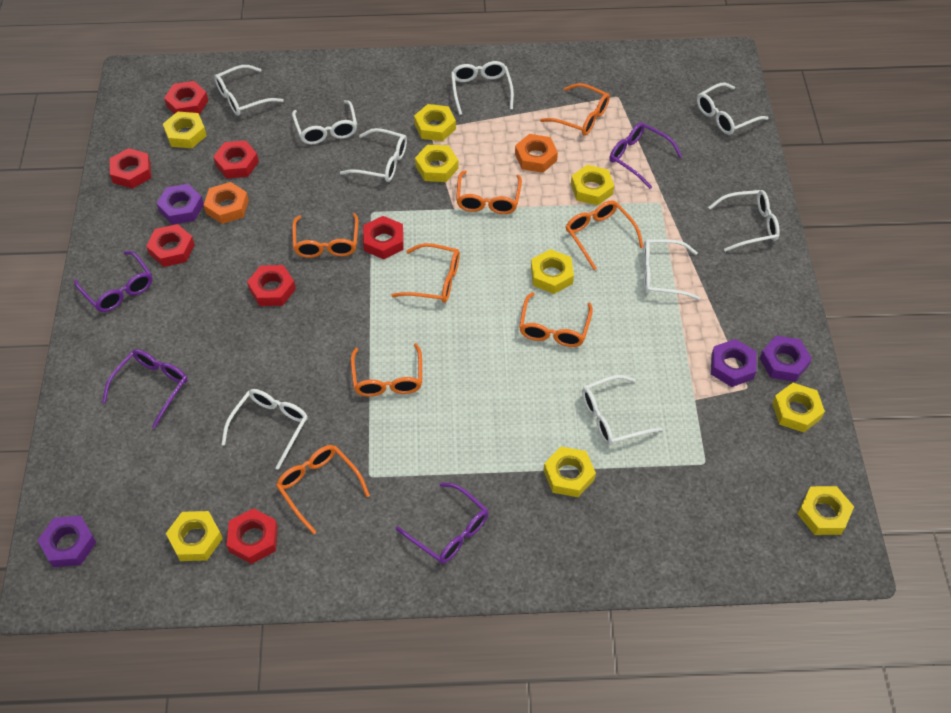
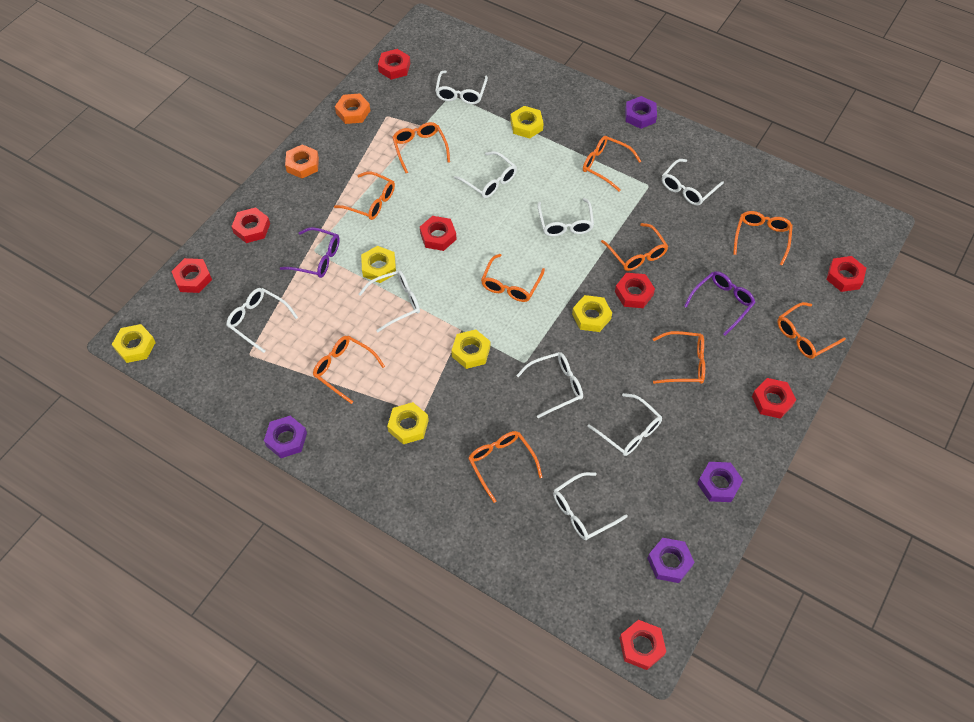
orange glasses: 8 -> 10
purple glasses: 4 -> 2
red nut: 7 -> 8
yellow nut: 9 -> 6

